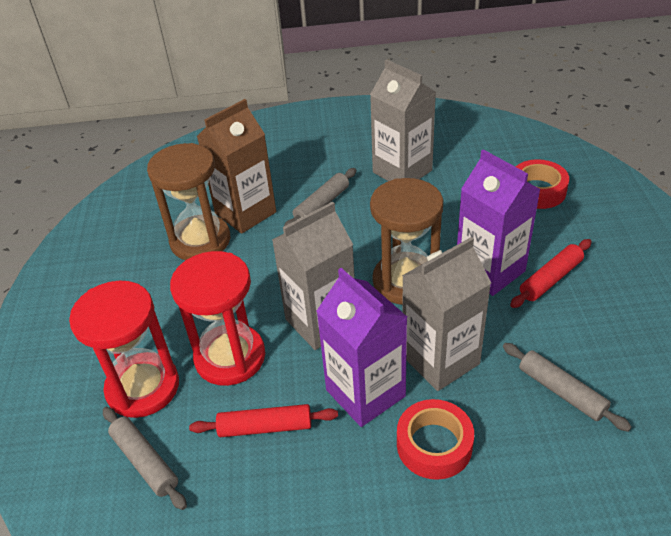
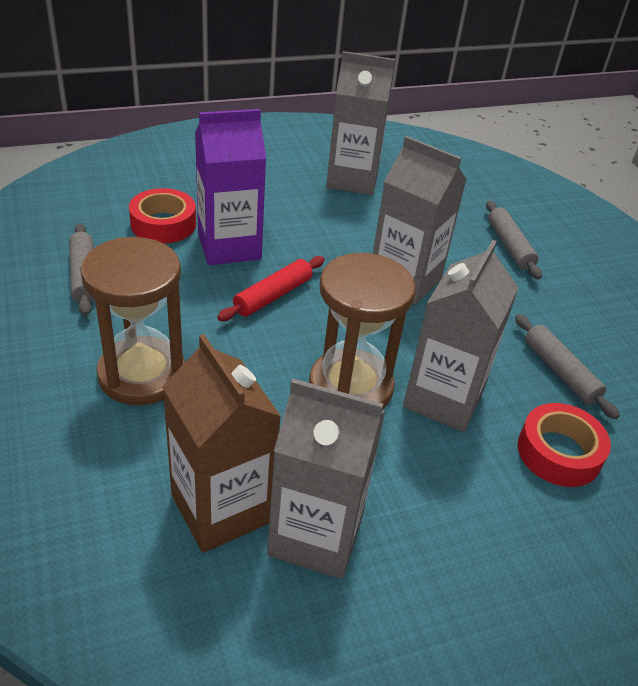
grey carton: 3 -> 4
purple carton: 2 -> 1
red hourglass: 2 -> 0
red rolling pin: 2 -> 1

